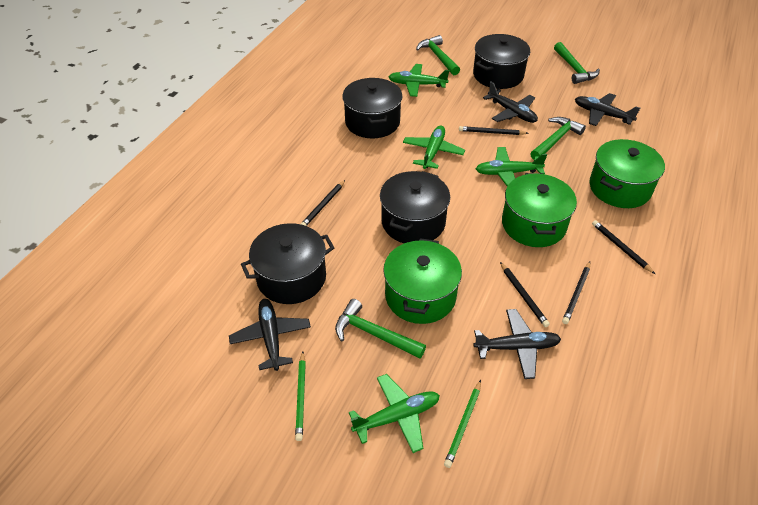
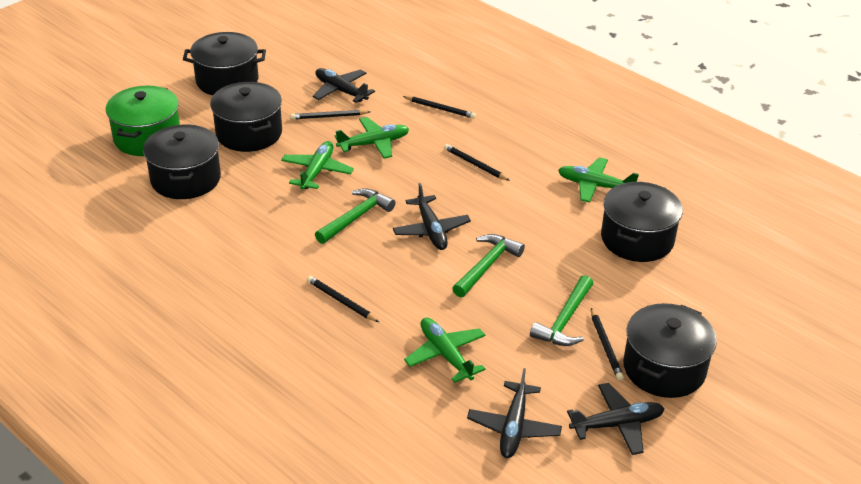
black pot: 4 -> 5
green hammer: 4 -> 3
green pencil: 2 -> 0
green pot: 3 -> 1

